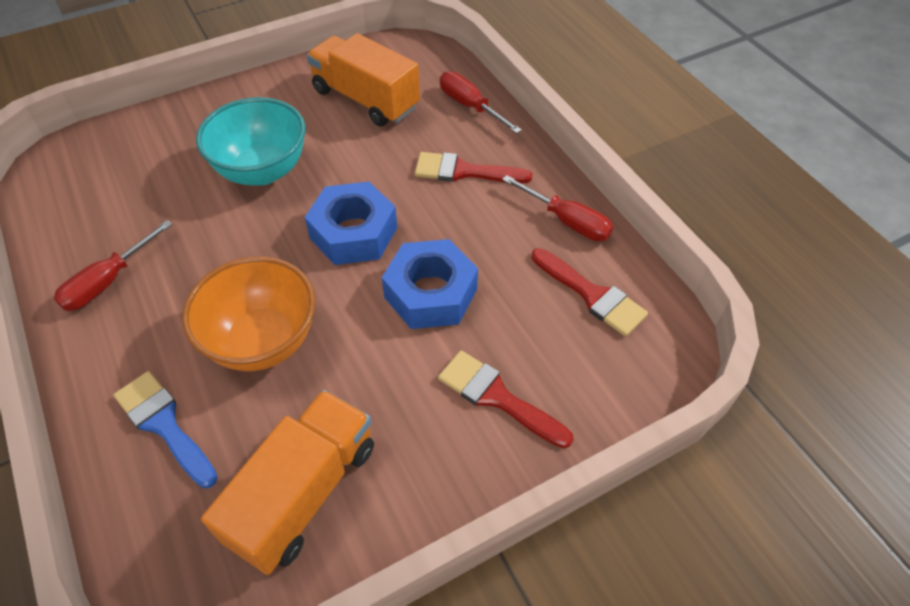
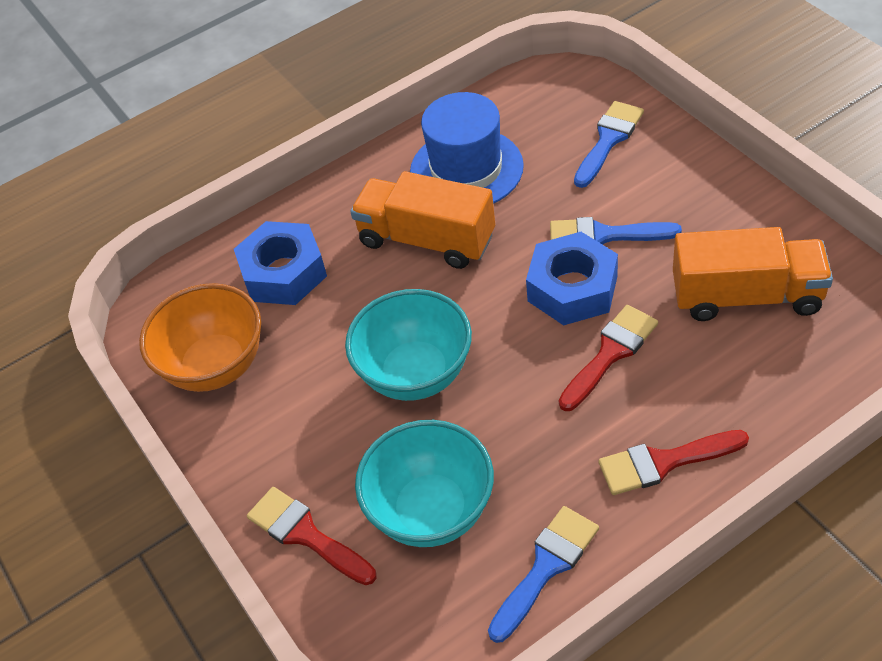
blue brush: 1 -> 3
blue hat: 0 -> 1
red screwdriver: 3 -> 0
turquoise bowl: 1 -> 2

